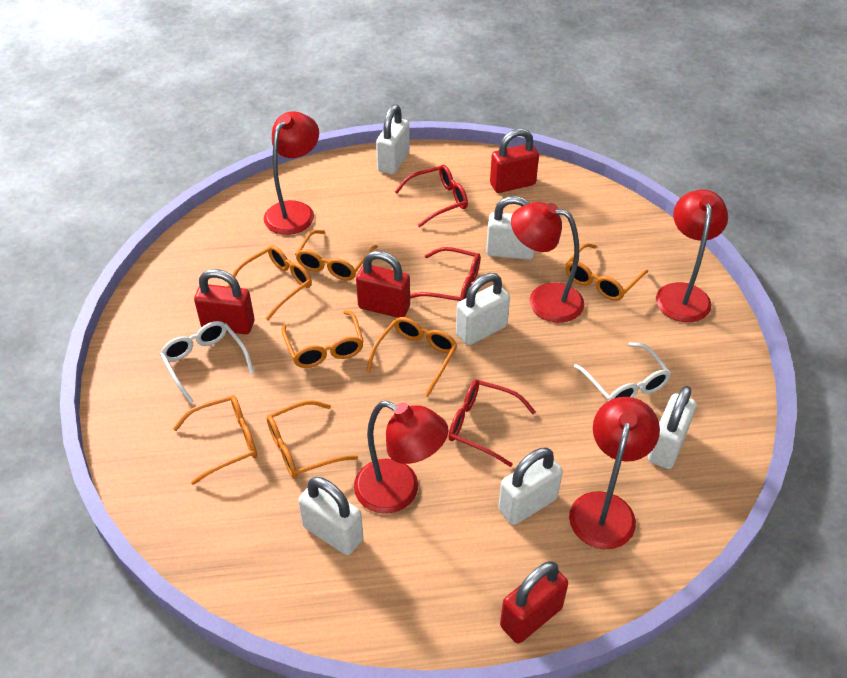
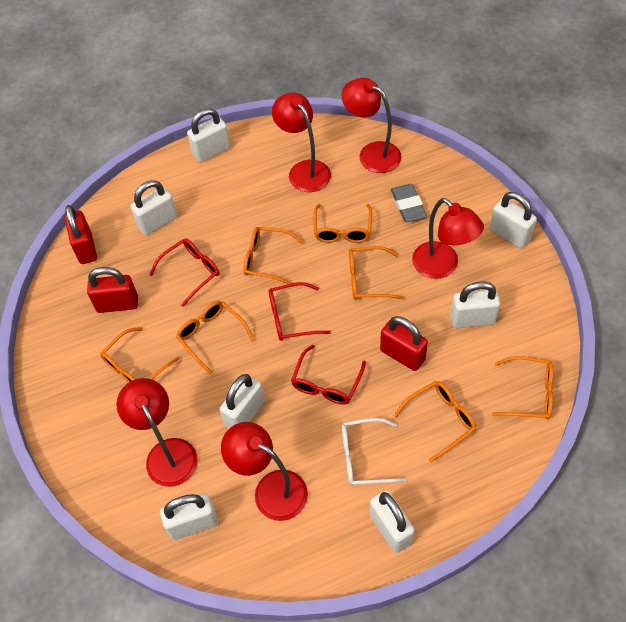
grey eraser: 0 -> 1
red padlock: 4 -> 3
white glasses: 2 -> 1
white padlock: 6 -> 7

